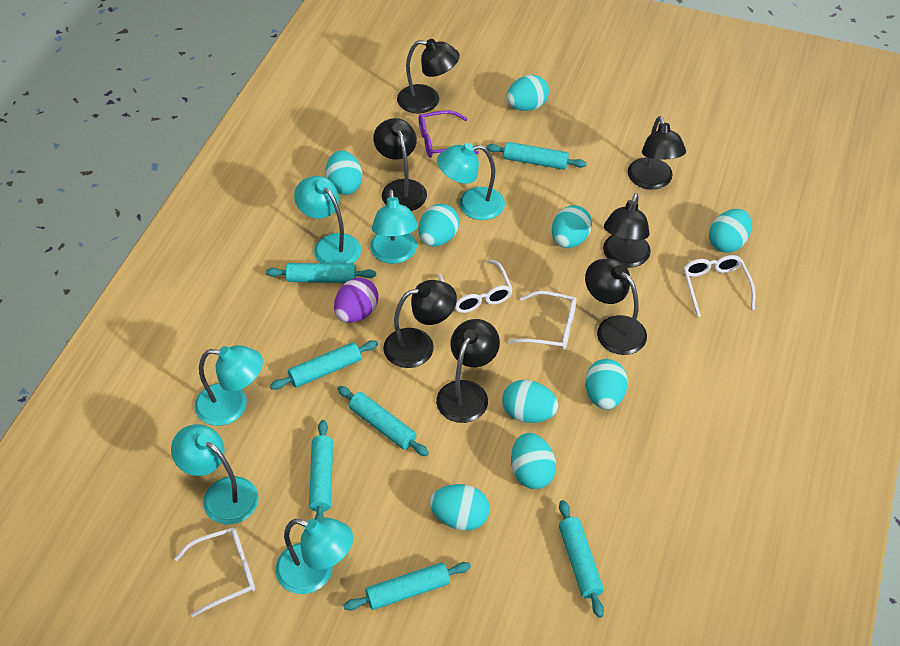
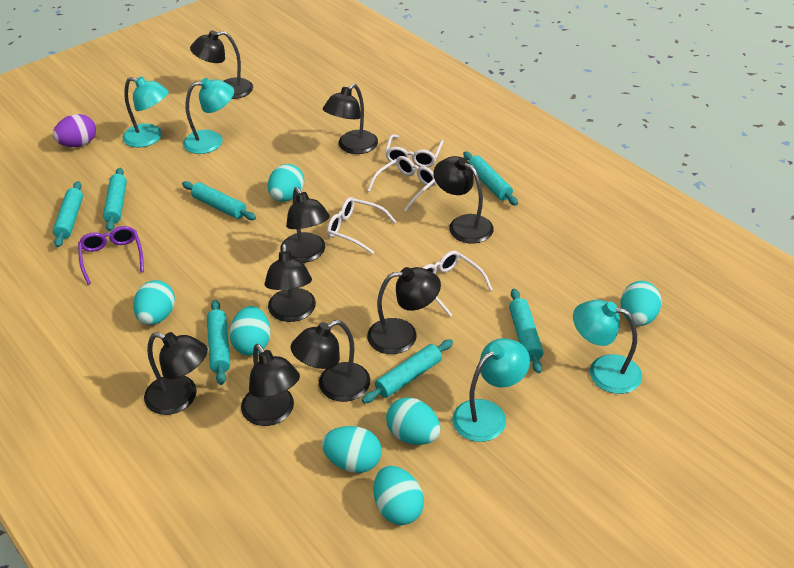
black lamp: 7 -> 9
turquoise egg: 9 -> 7
turquoise lamp: 6 -> 4

